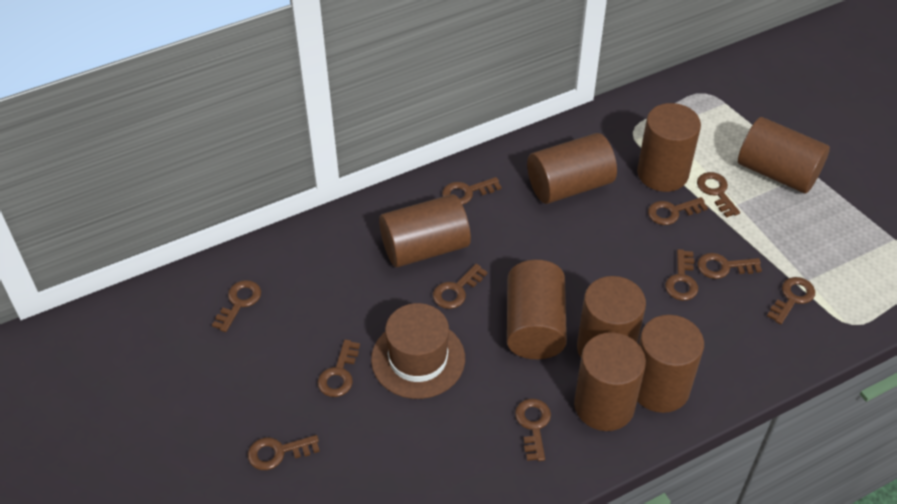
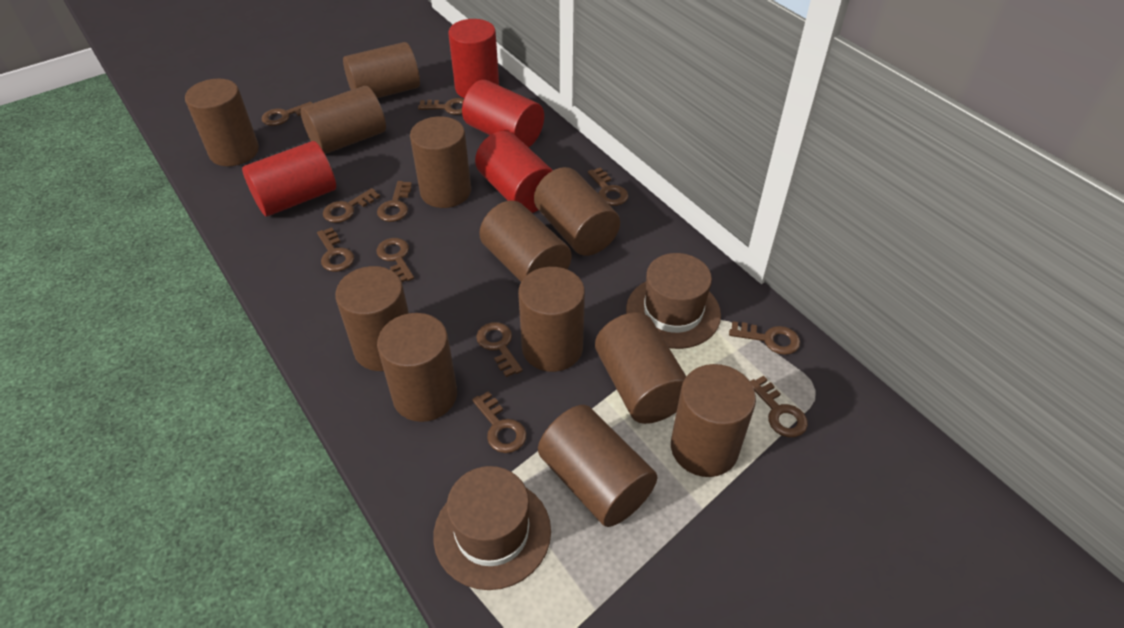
brown cylinder: 8 -> 12
brown hat: 1 -> 2
red cylinder: 0 -> 4

